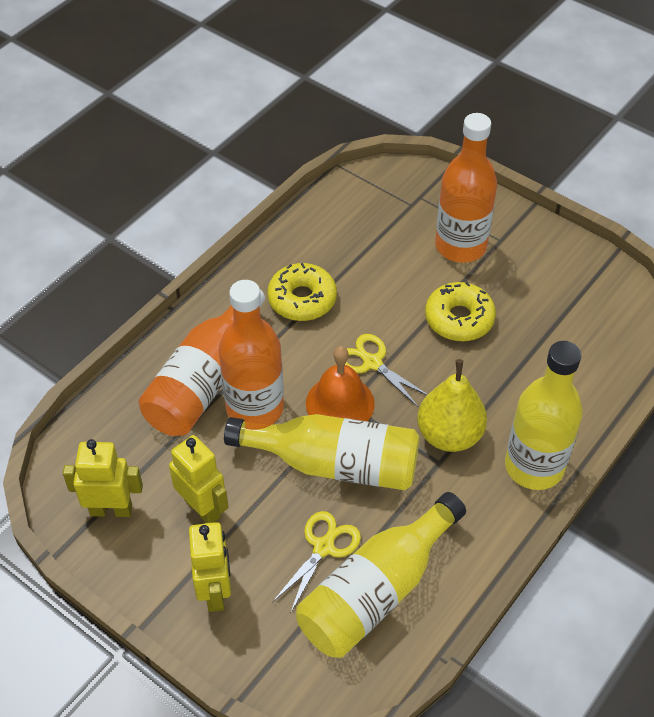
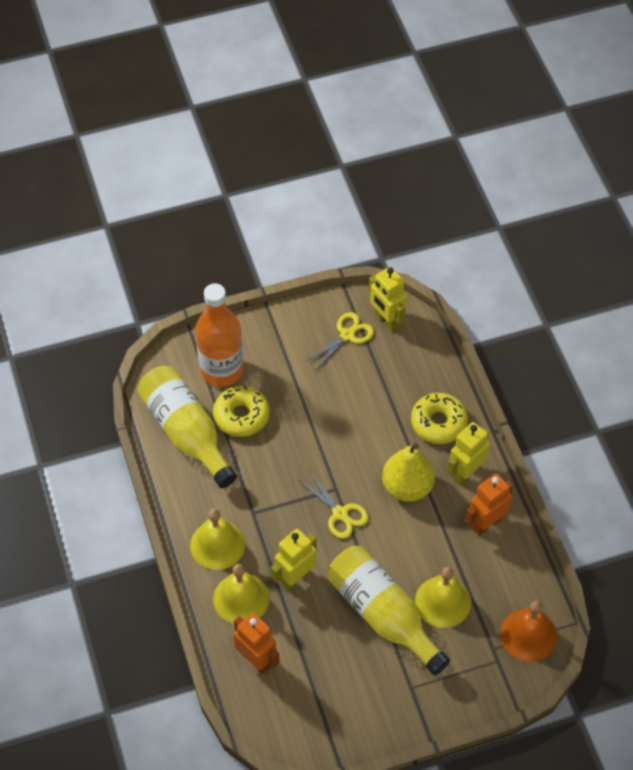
orange bottle: 3 -> 1
orange robot: 0 -> 2
yellow bell: 0 -> 3
yellow bottle: 3 -> 2

